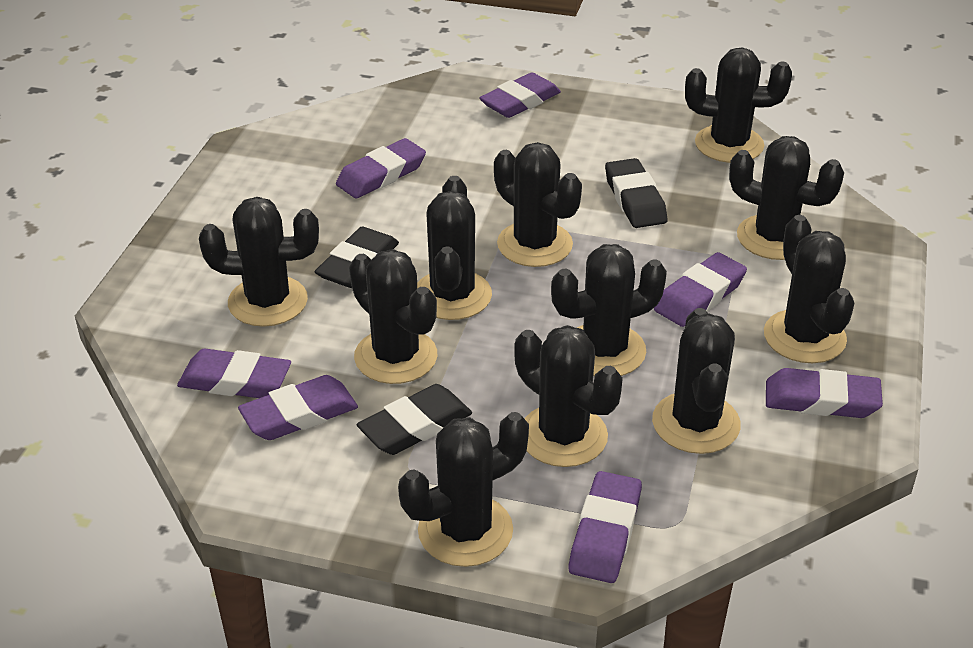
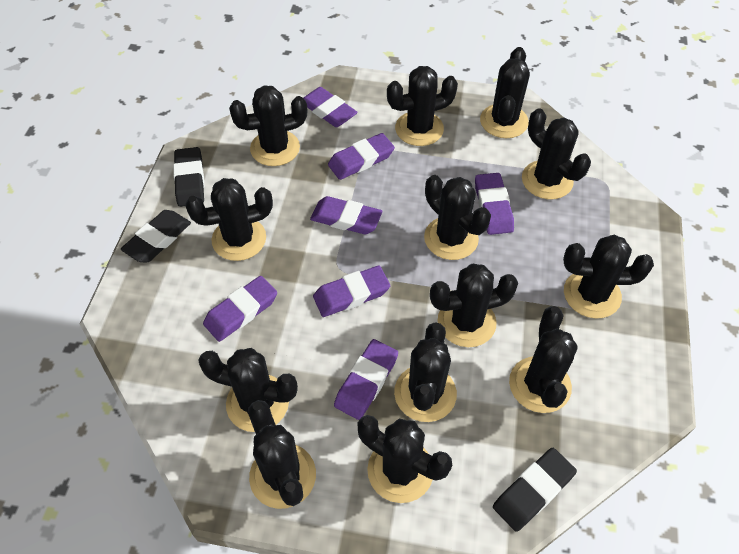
black cactus: 11 -> 13

